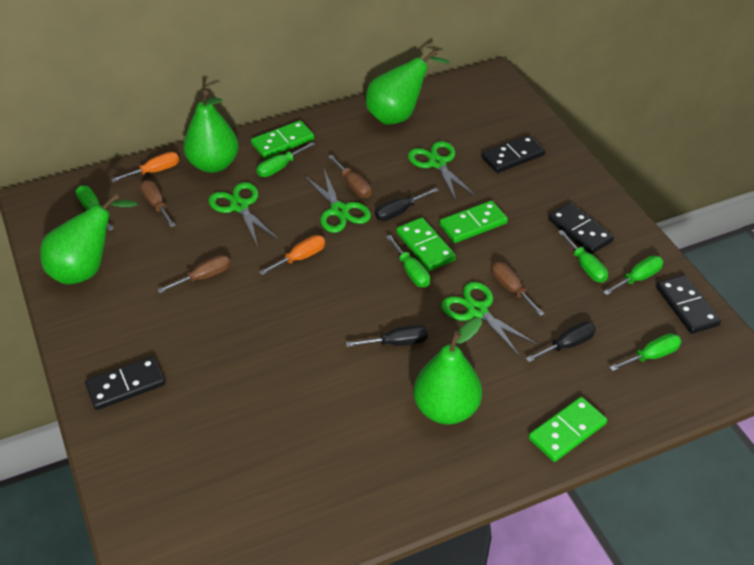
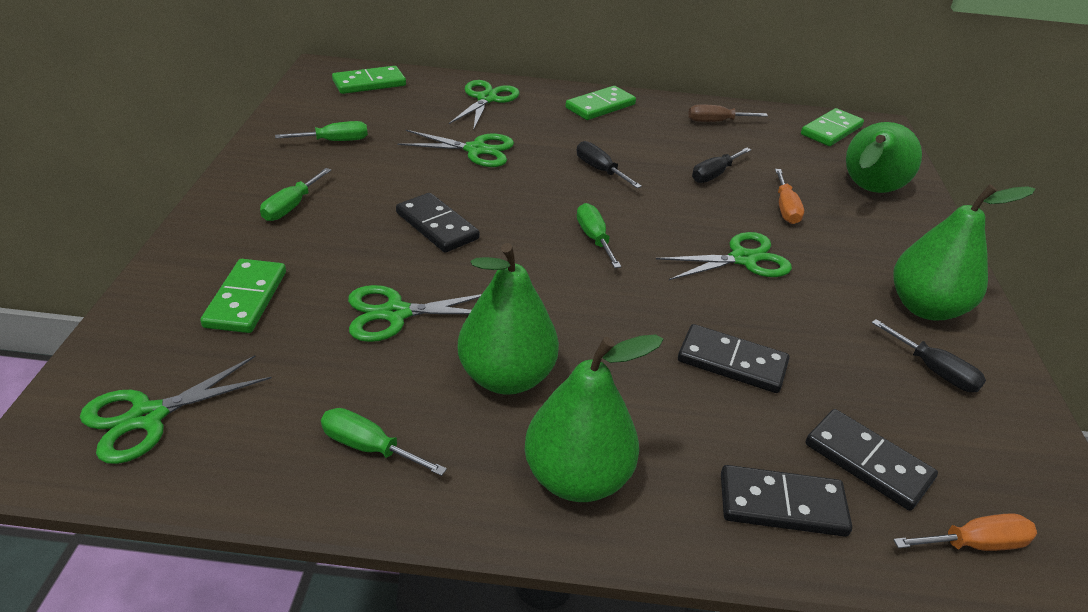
brown screwdriver: 4 -> 1
green scissors: 4 -> 5
green screwdriver: 6 -> 4

